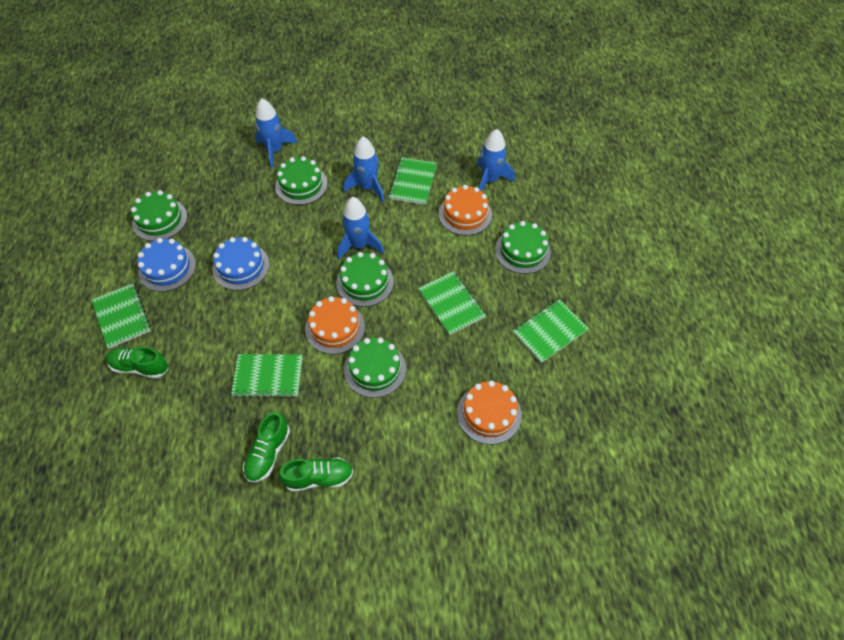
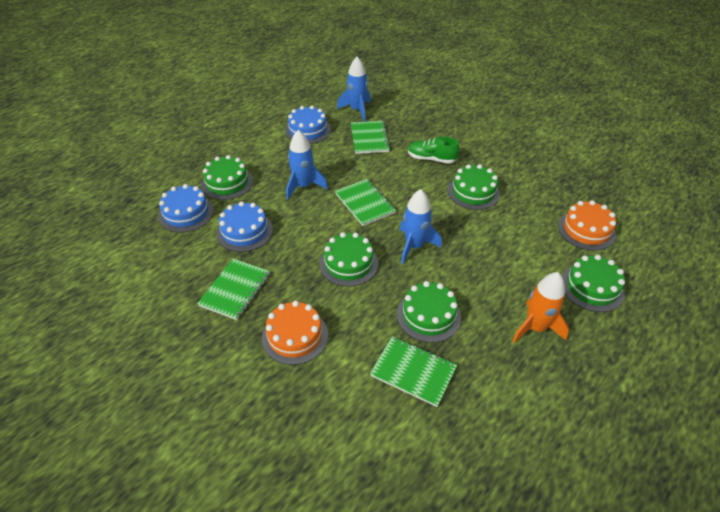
blue cake: 2 -> 3
blue rocket: 4 -> 3
green notebook: 5 -> 4
green shoe: 3 -> 1
orange cake: 3 -> 2
orange rocket: 0 -> 1

